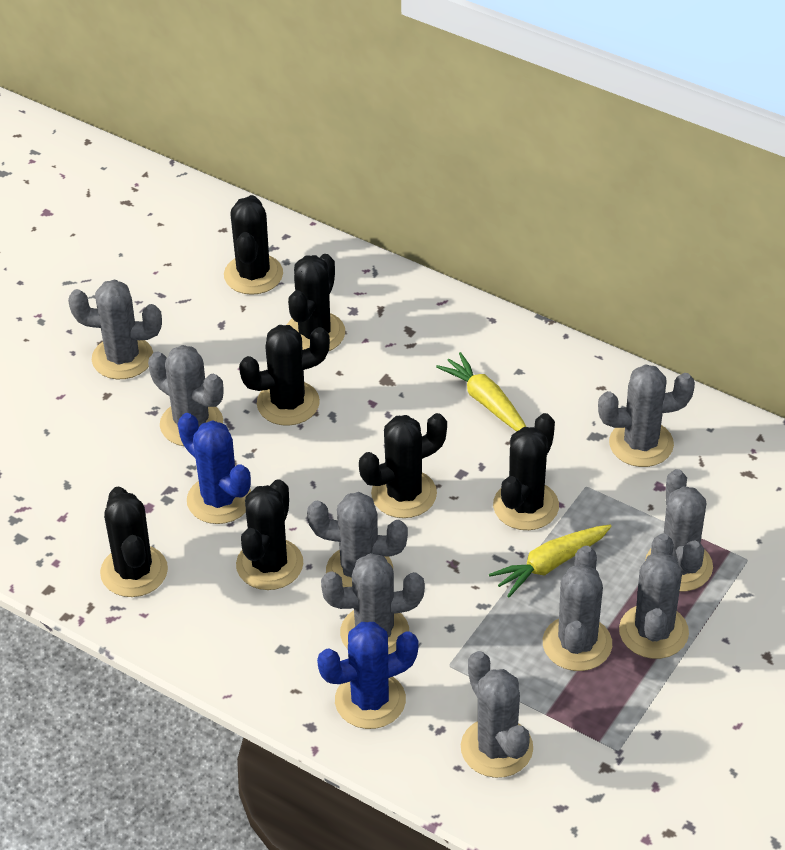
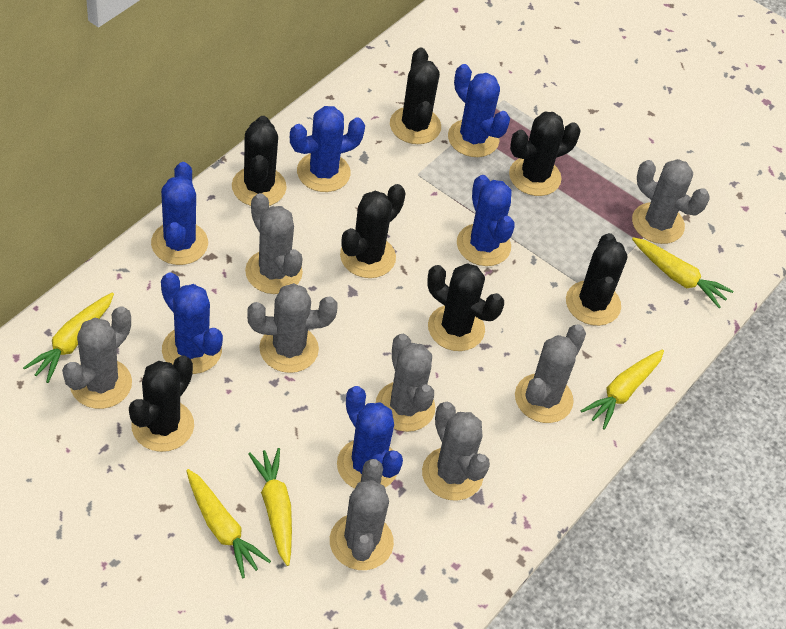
blue cactus: 2 -> 6
grey cactus: 9 -> 8
yellow carrot: 2 -> 5

